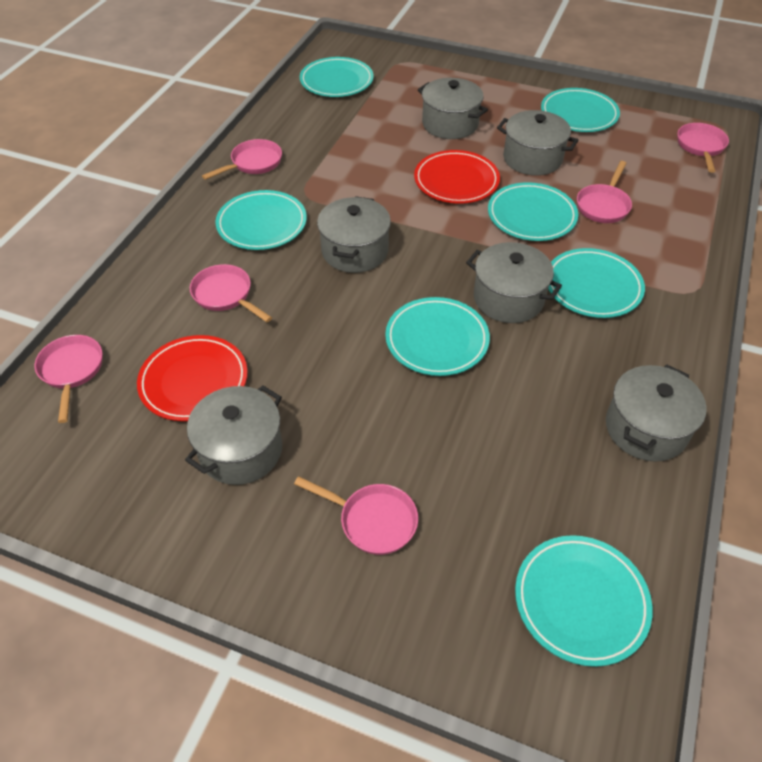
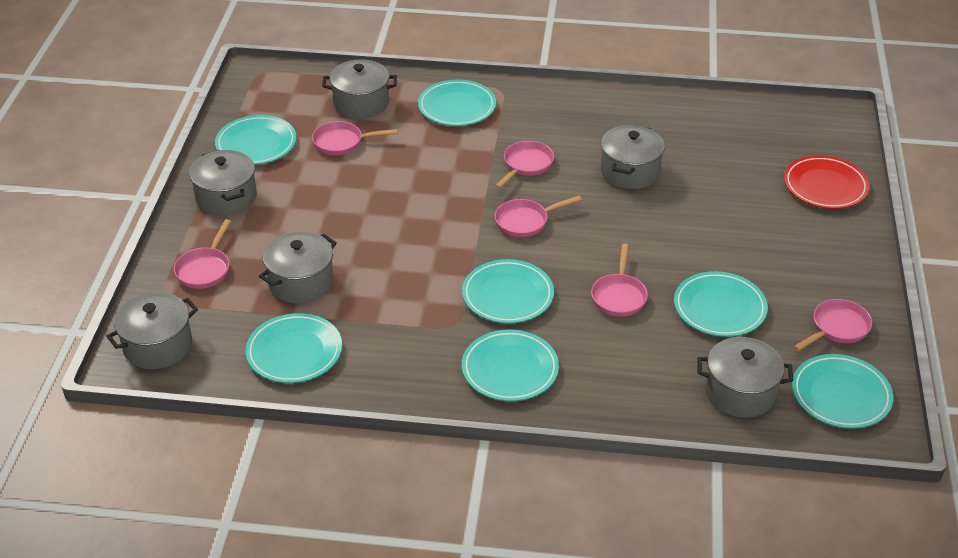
red plate: 2 -> 1

